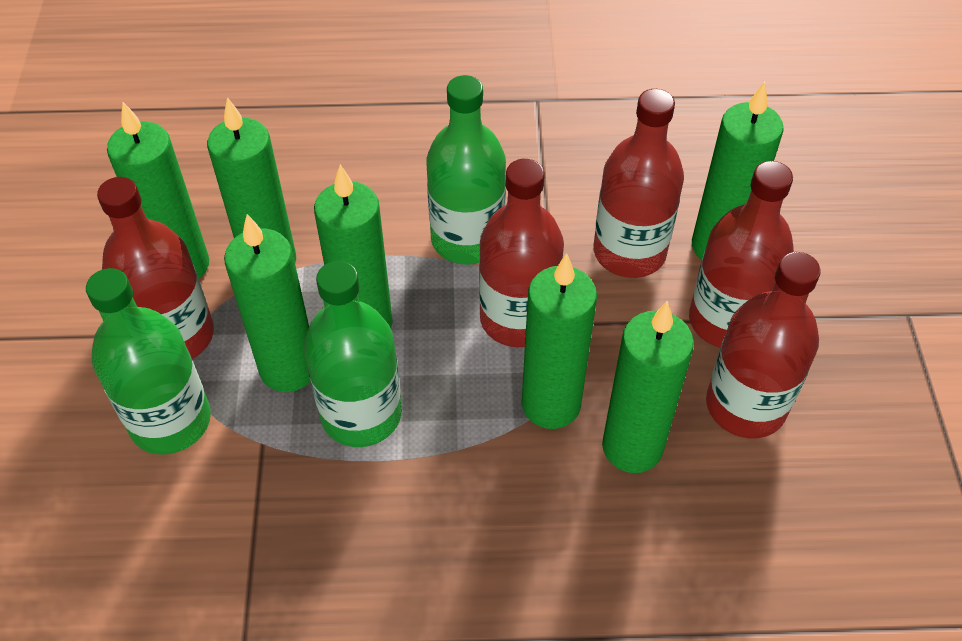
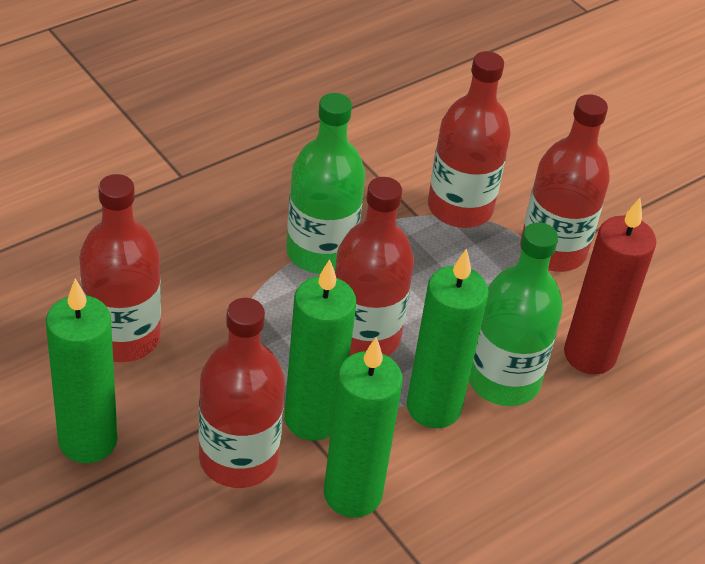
green bottle: 3 -> 2
green candle: 7 -> 4
red candle: 0 -> 1

